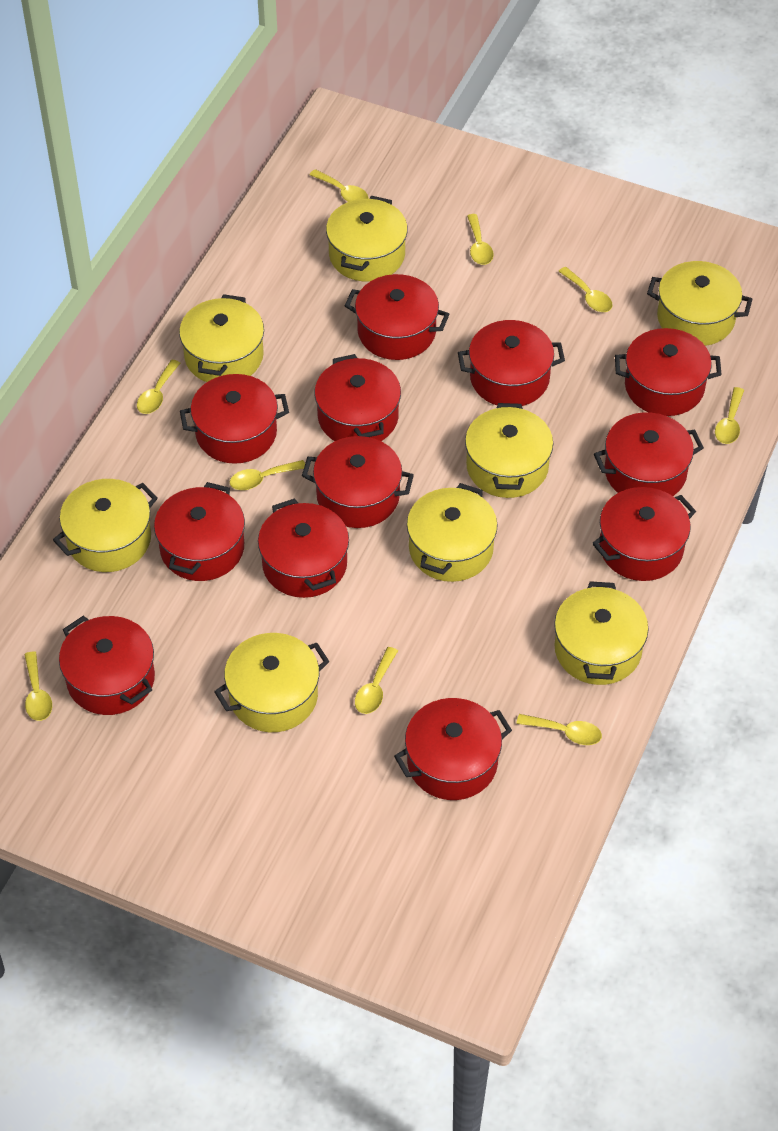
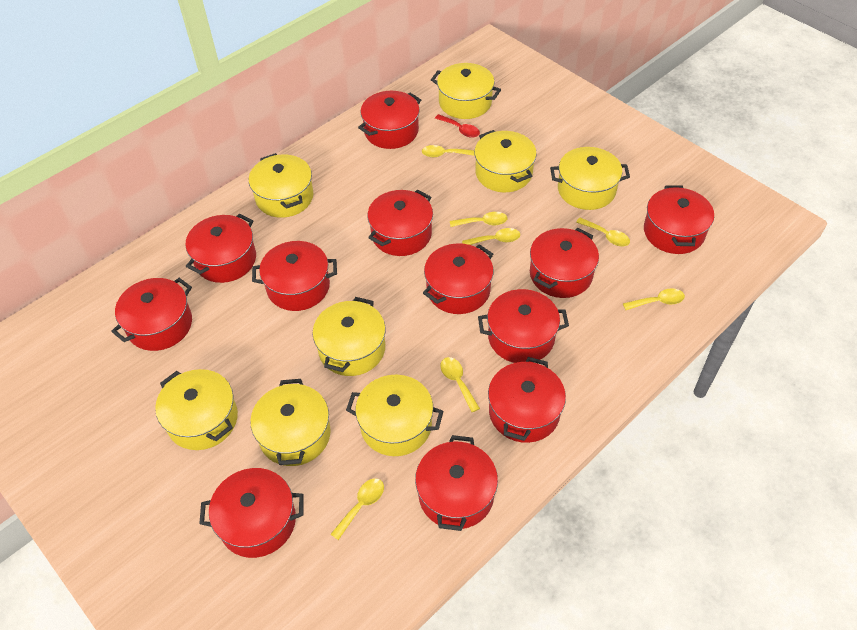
red spoon: 0 -> 1
yellow spoon: 9 -> 7

